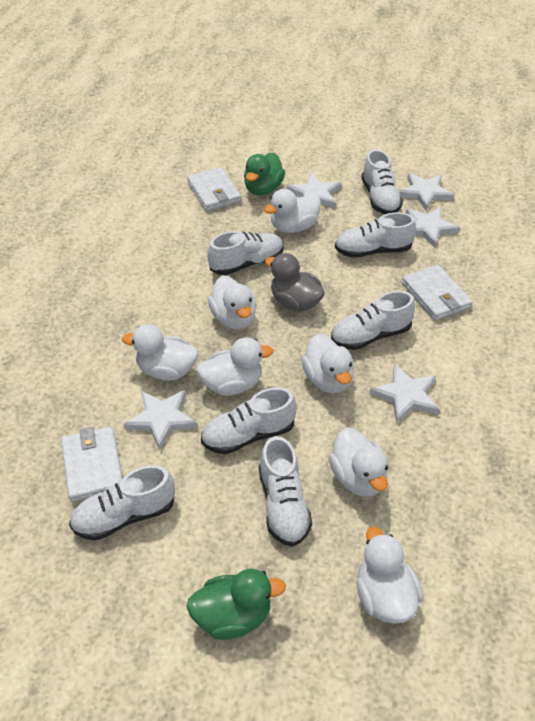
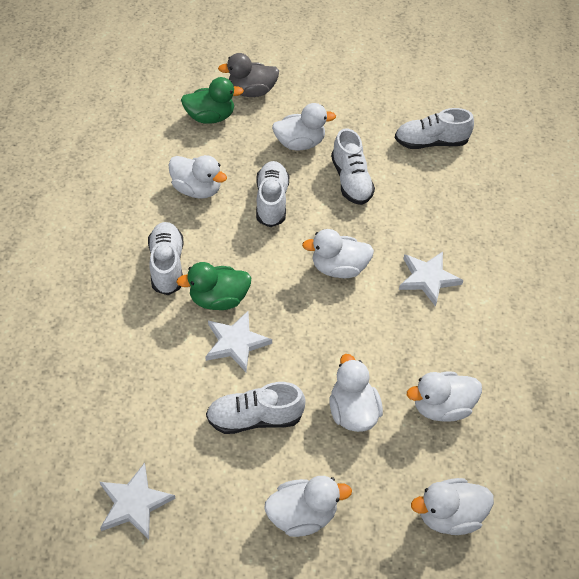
white shoe: 7 -> 5
white star: 5 -> 3
white wallet: 3 -> 0

